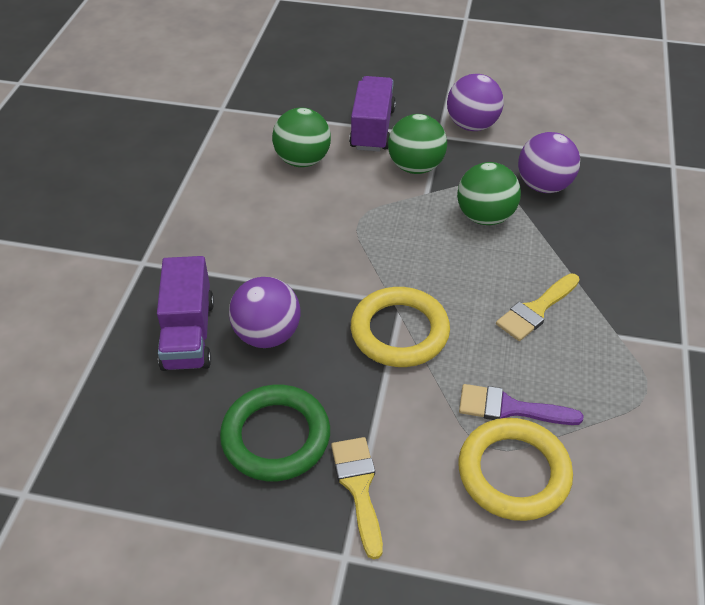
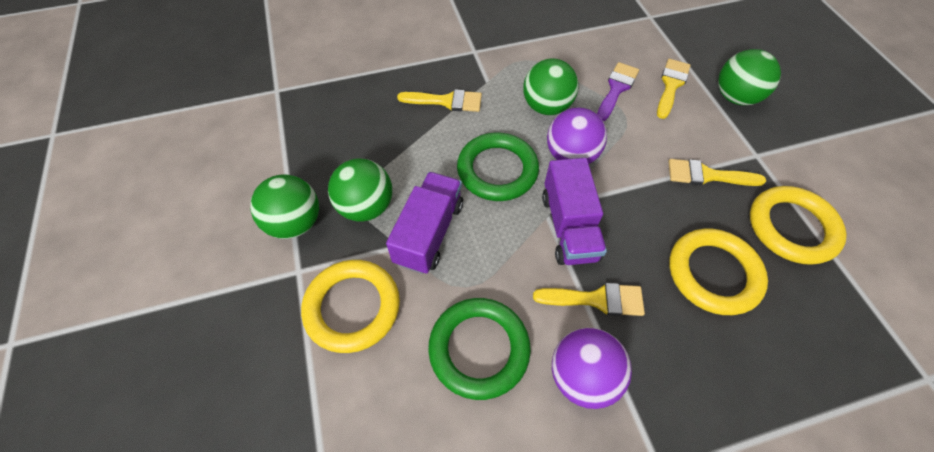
green ball: 3 -> 4
green ring: 1 -> 2
purple ball: 3 -> 2
yellow brush: 2 -> 4
yellow ring: 2 -> 3

